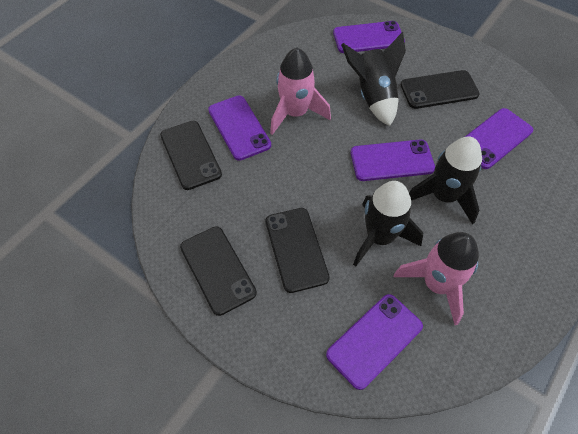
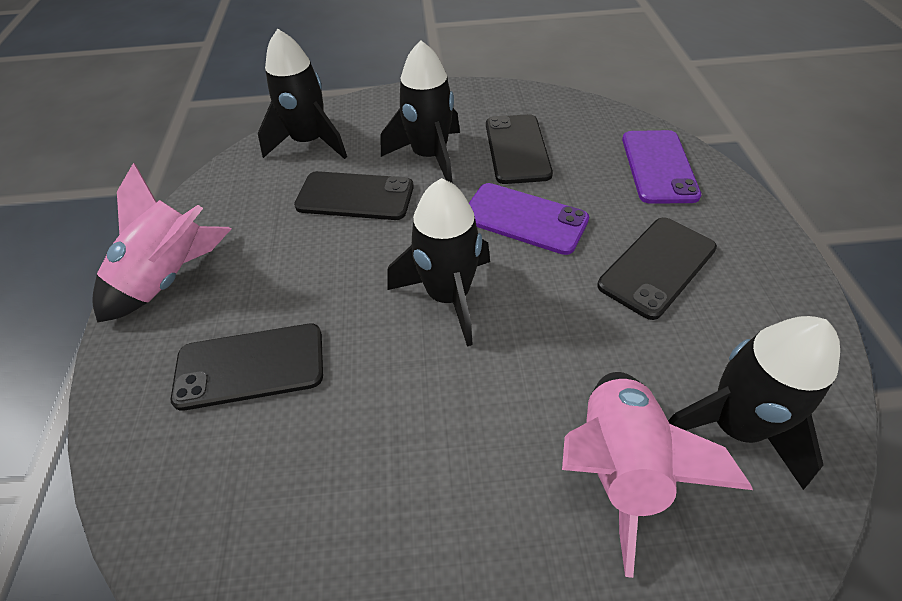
black rocket: 3 -> 4
purple phone: 5 -> 2

